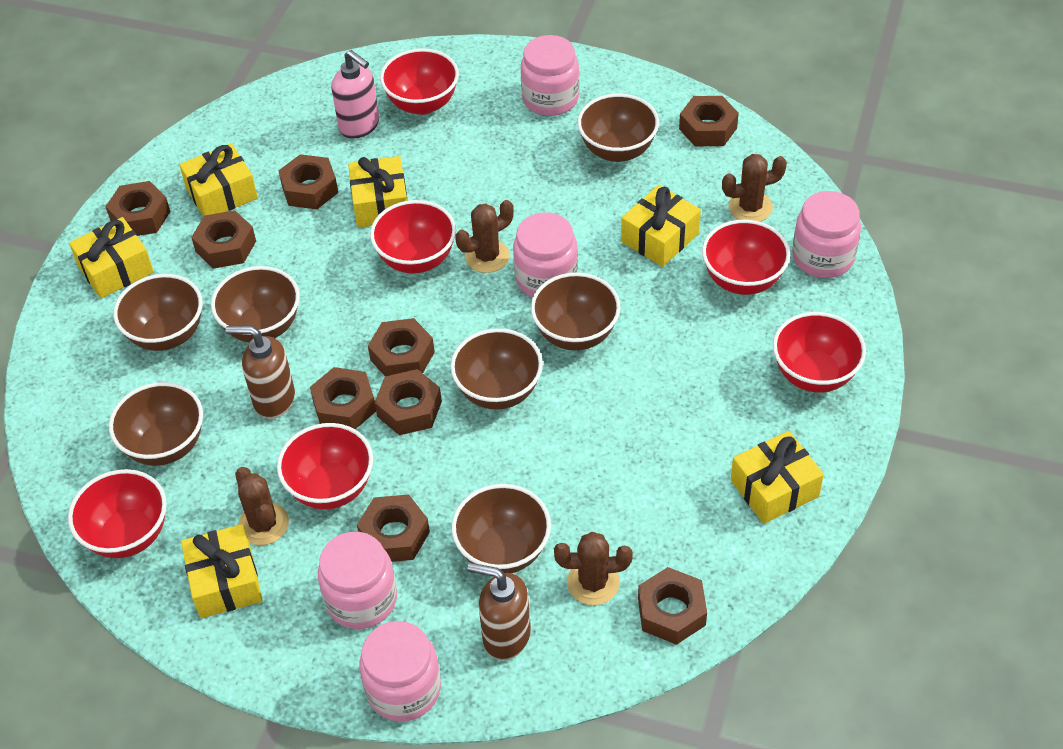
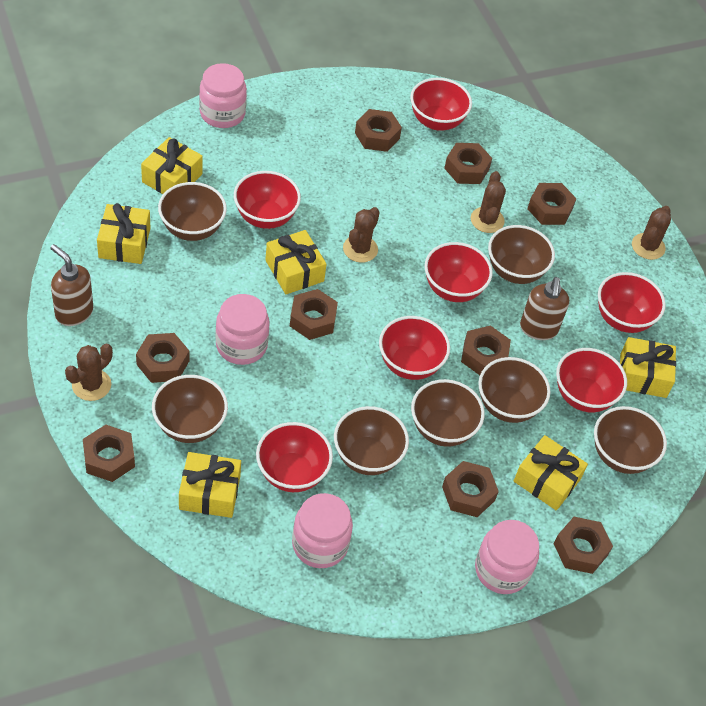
pink jar: 5 -> 4
pink soap dispenser: 1 -> 0
red bowl: 6 -> 7

